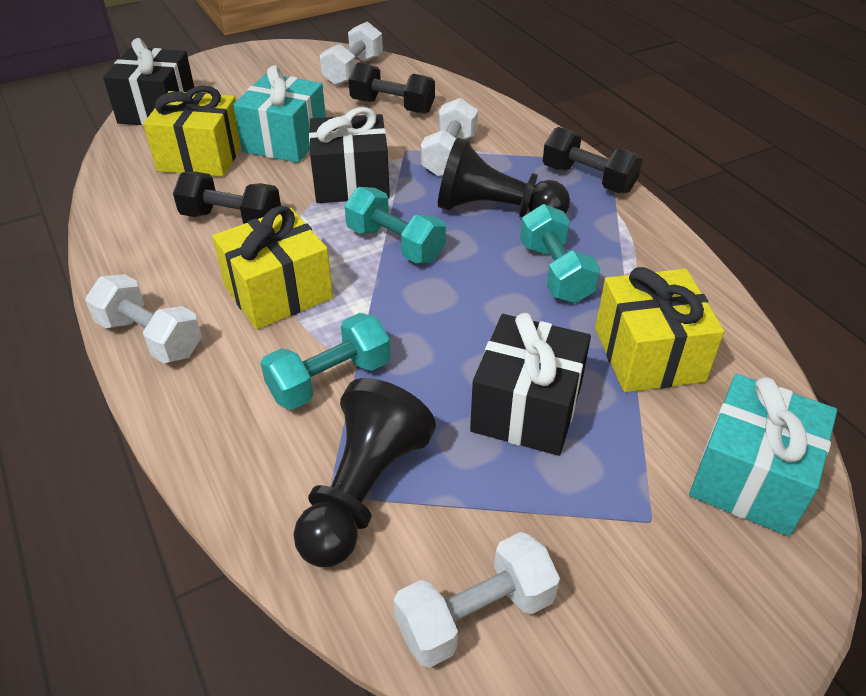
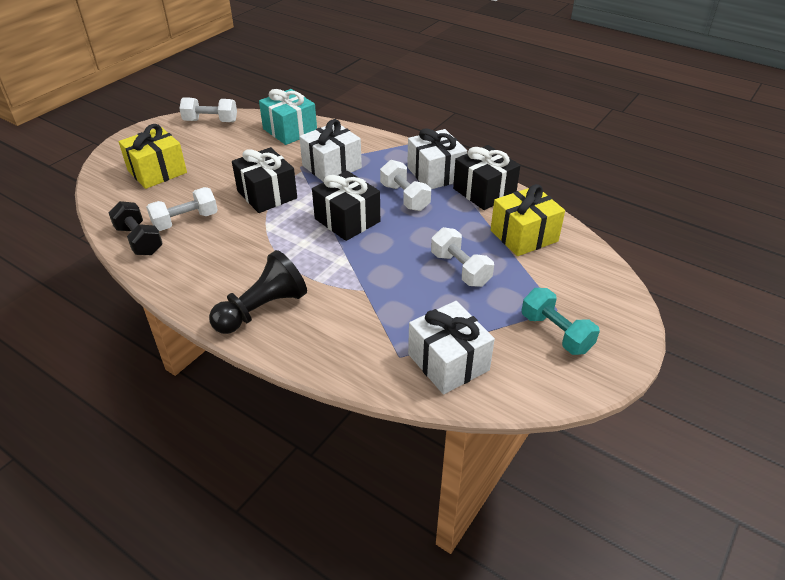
black dumbbell: 3 -> 1
black pawn: 2 -> 1
turquoise dumbbell: 3 -> 1
turquoise gift: 2 -> 1
white gift: 0 -> 3
yellow gift: 3 -> 2

